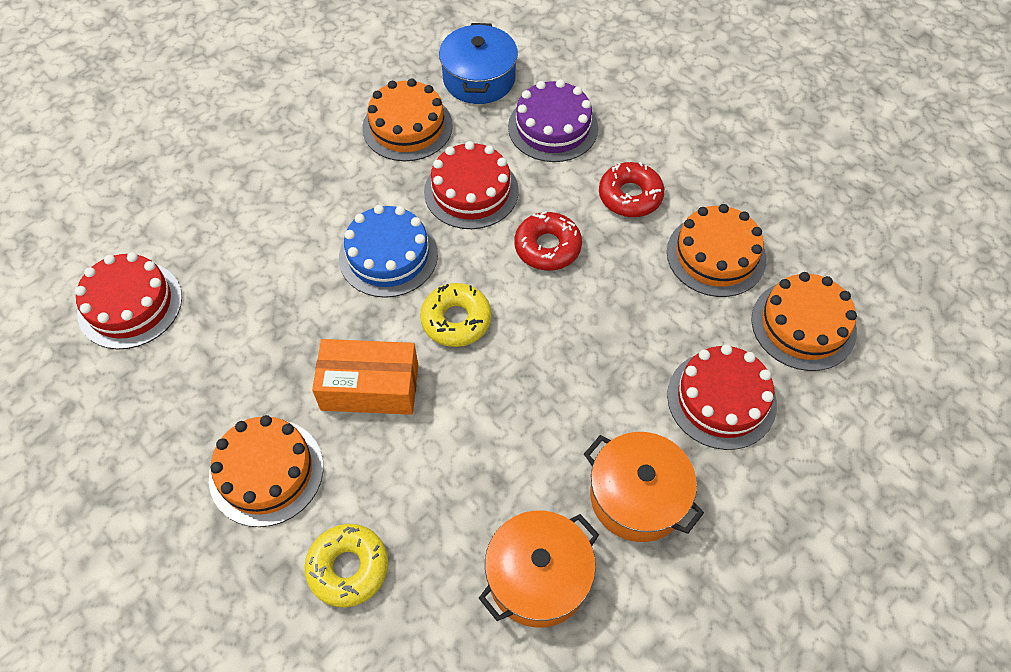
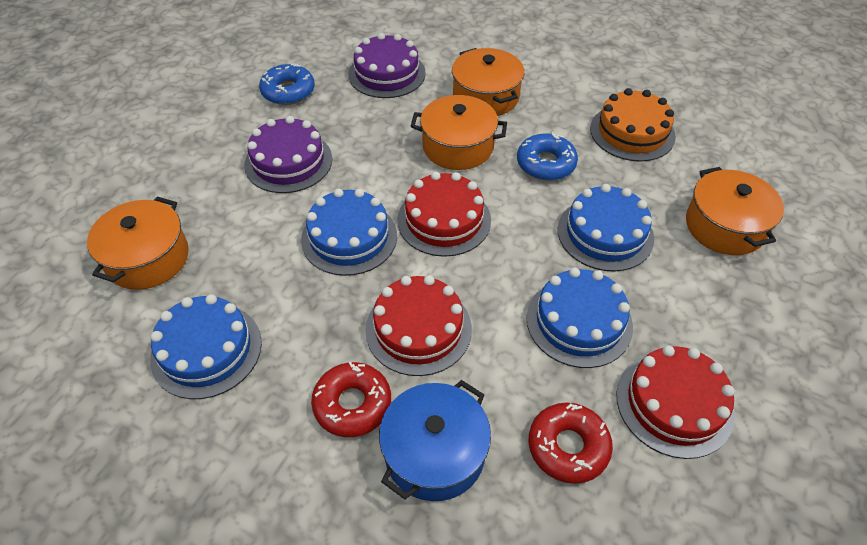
blue cake: 1 -> 4
blue donut: 0 -> 2
orange box: 1 -> 0
orange cake: 4 -> 1
orange pot: 2 -> 4
purple cake: 1 -> 2
yellow donut: 2 -> 0

